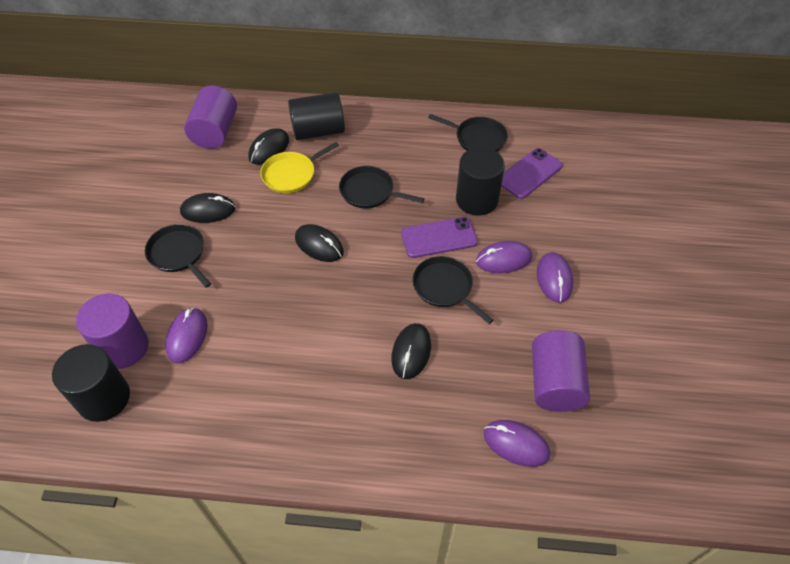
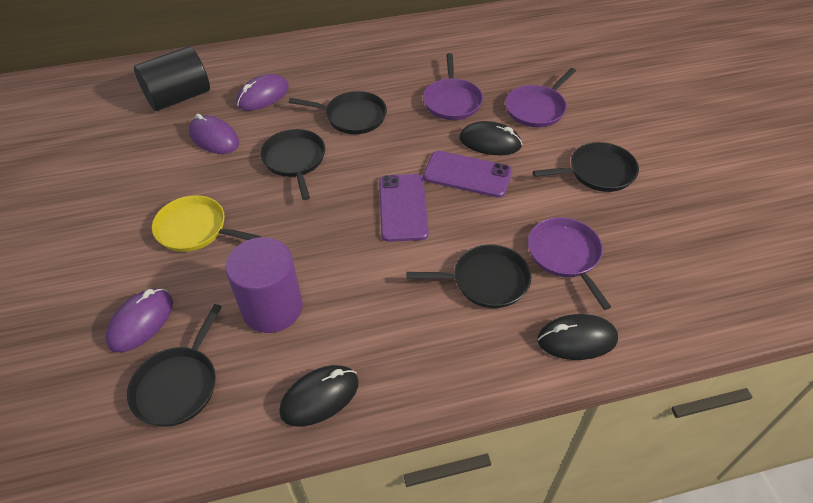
black cylinder: 3 -> 1
black mouse: 4 -> 3
black pan: 4 -> 5
purple cylinder: 3 -> 1
purple mouse: 4 -> 3
purple pan: 0 -> 3

